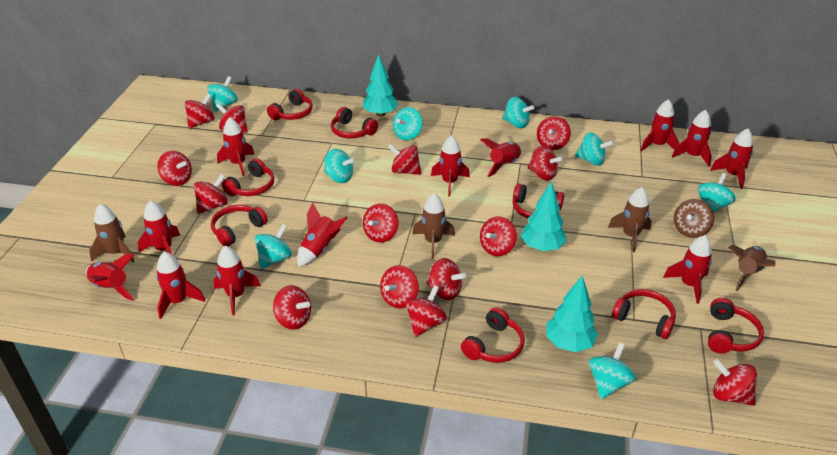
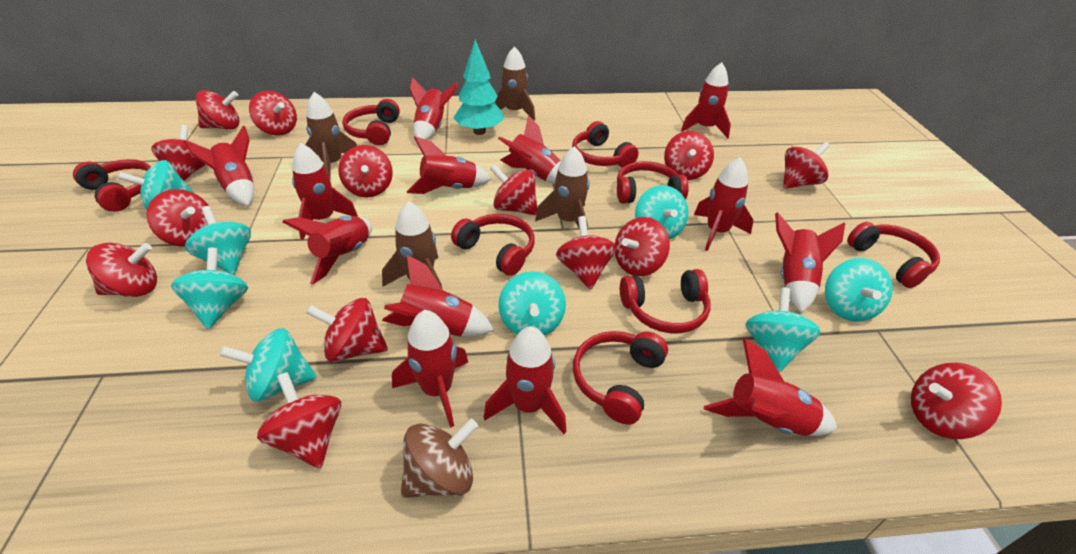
red rocket: 12 -> 13
turquoise tree: 3 -> 1

